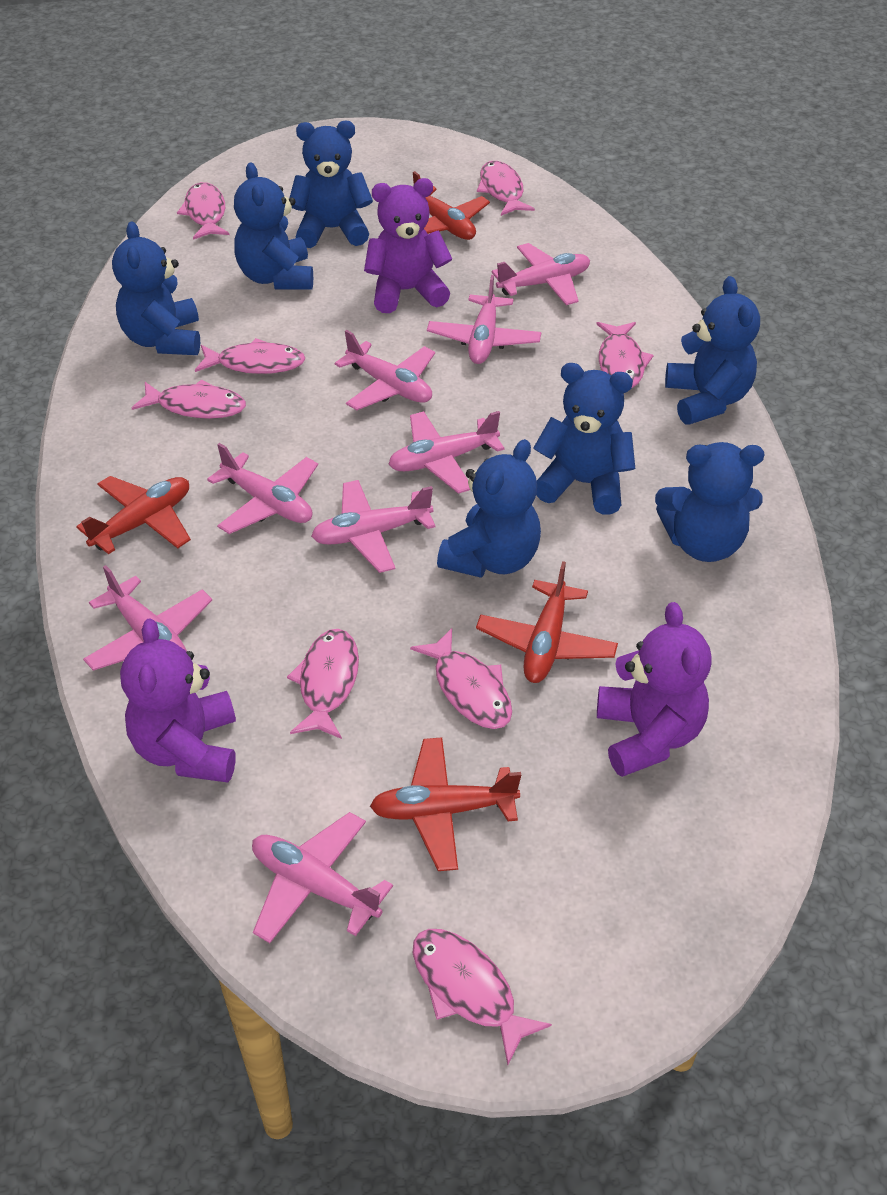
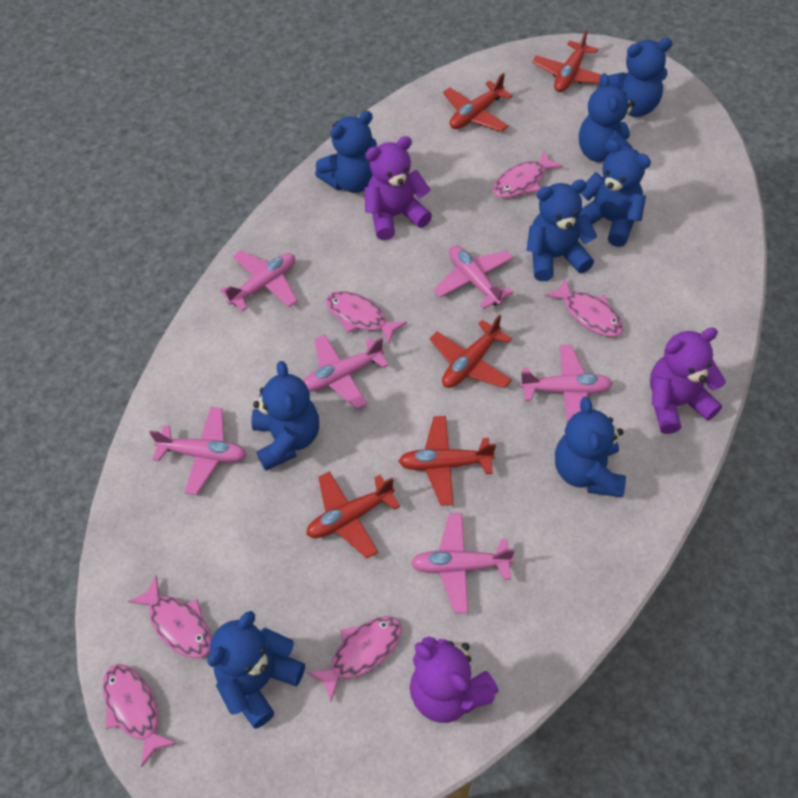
blue teddy bear: 7 -> 8
pink fish: 8 -> 6
pink plane: 8 -> 6
red plane: 4 -> 5

